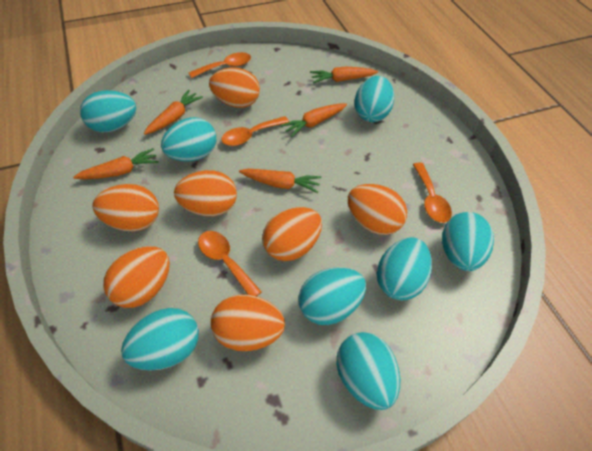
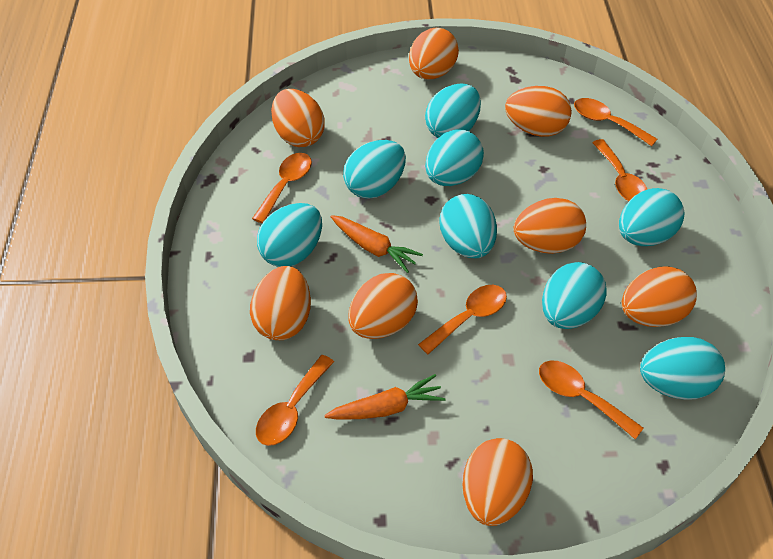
orange carrot: 5 -> 2
orange egg: 7 -> 8
orange spoon: 4 -> 6

